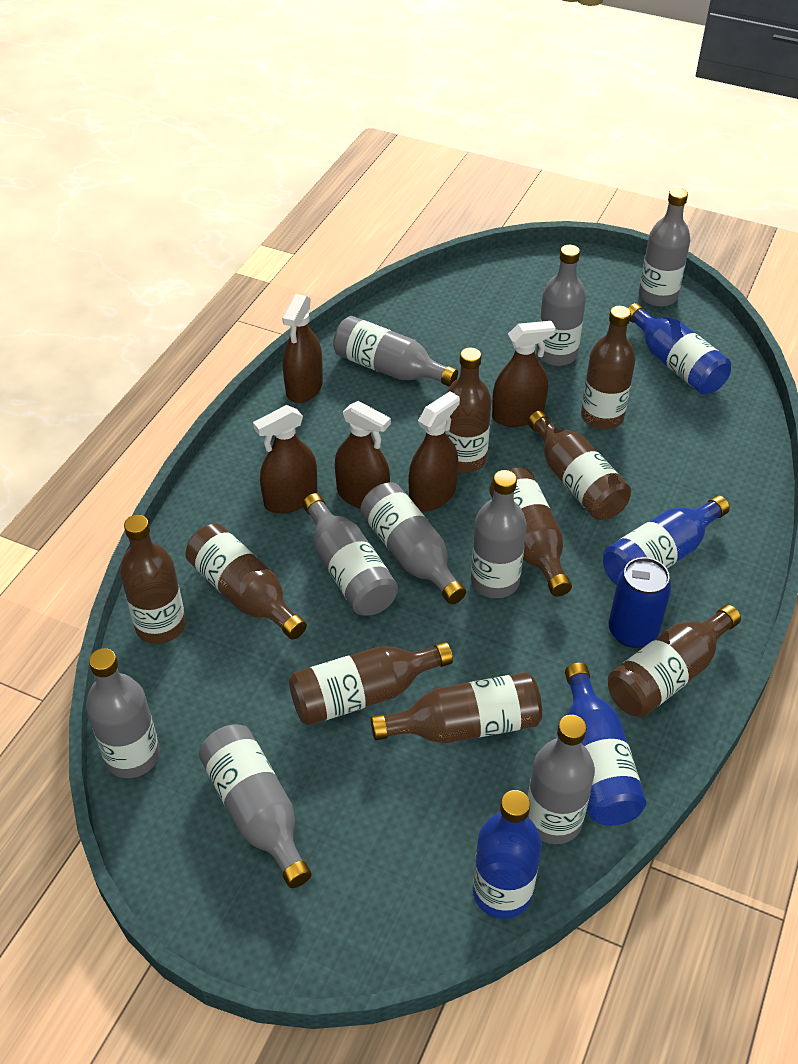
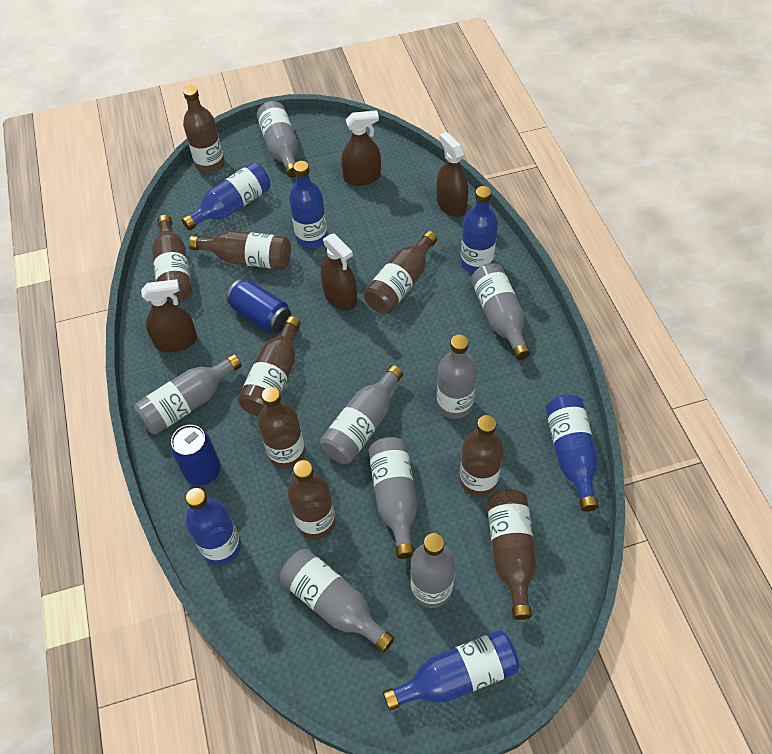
blue bottle: 4 -> 6
blue can: 1 -> 2
brown spray bottle: 5 -> 4
grey bottle: 9 -> 8

